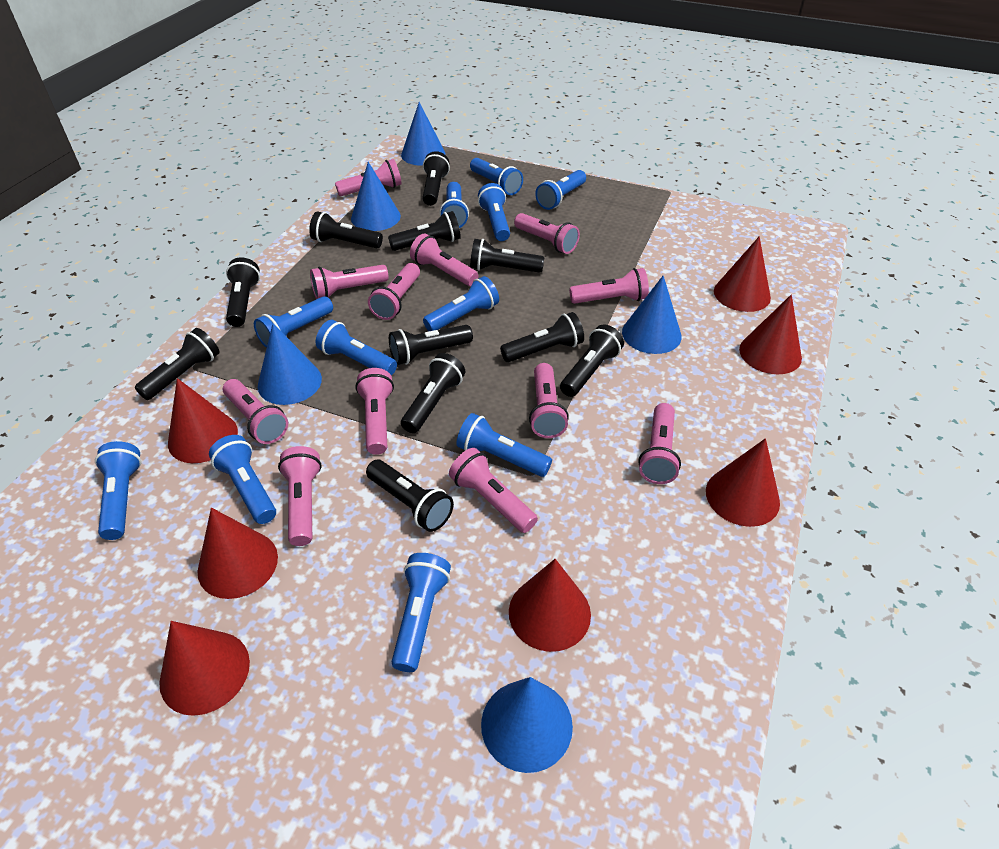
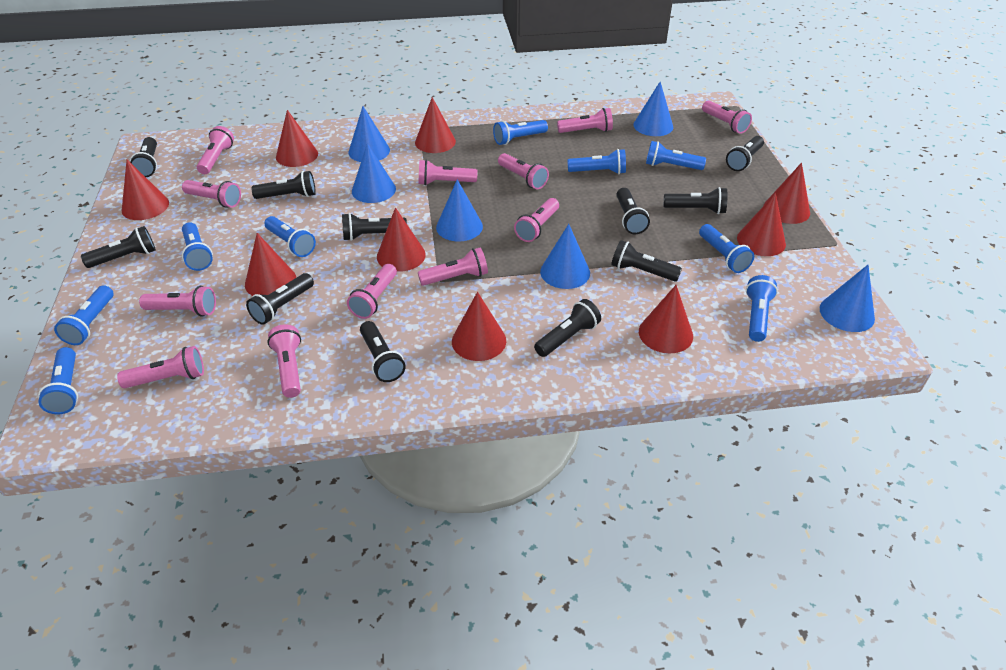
blue cone: 5 -> 6
blue flashlight: 11 -> 9
red cone: 7 -> 9

